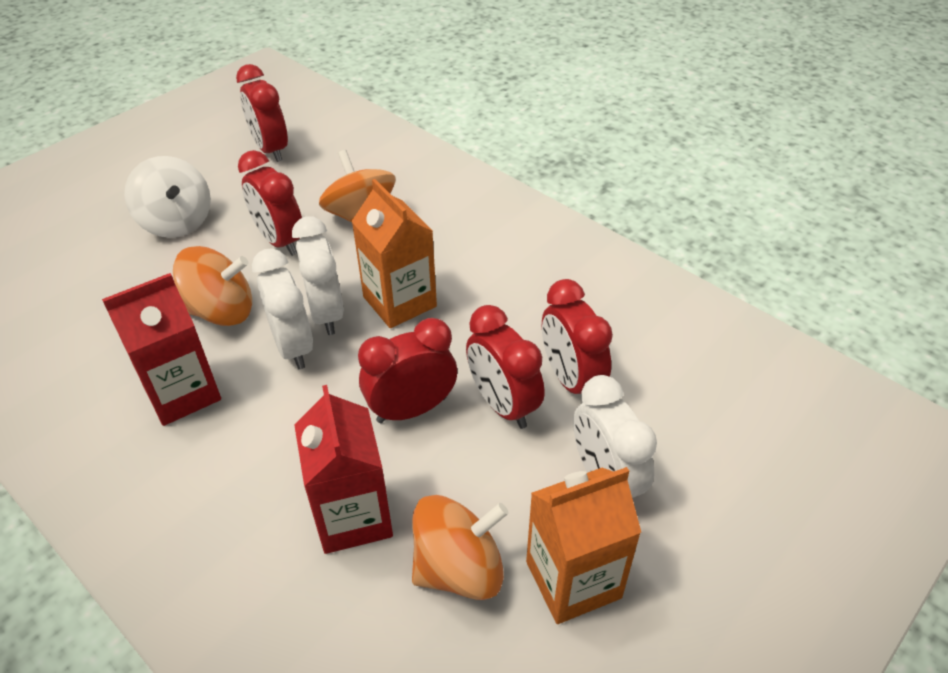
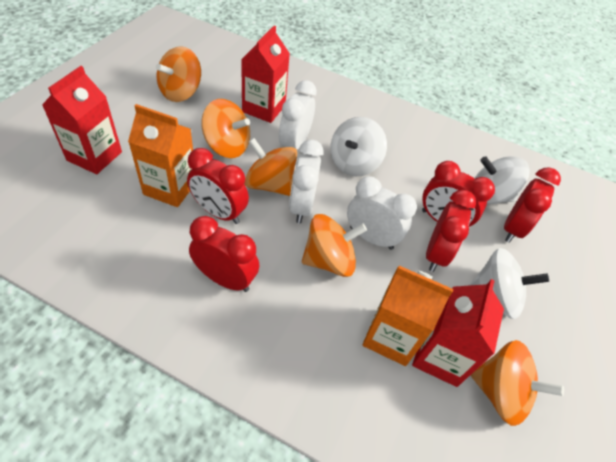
orange spinning top: 3 -> 5
red carton: 2 -> 3
white spinning top: 1 -> 3

